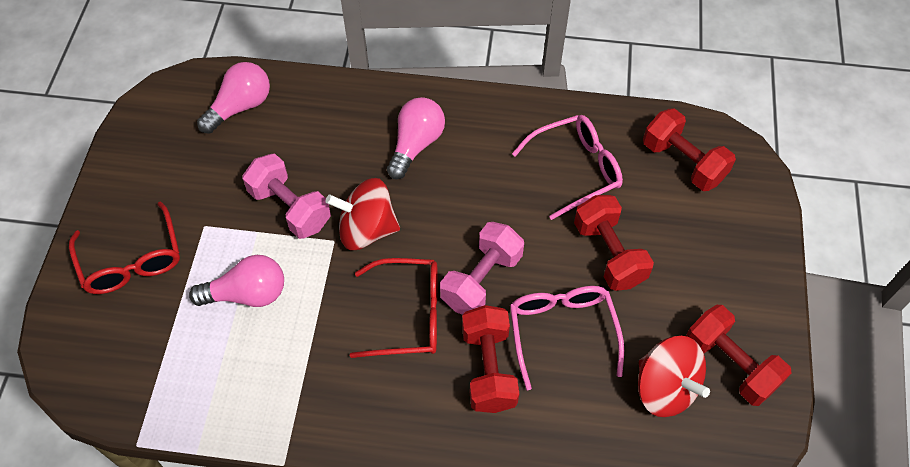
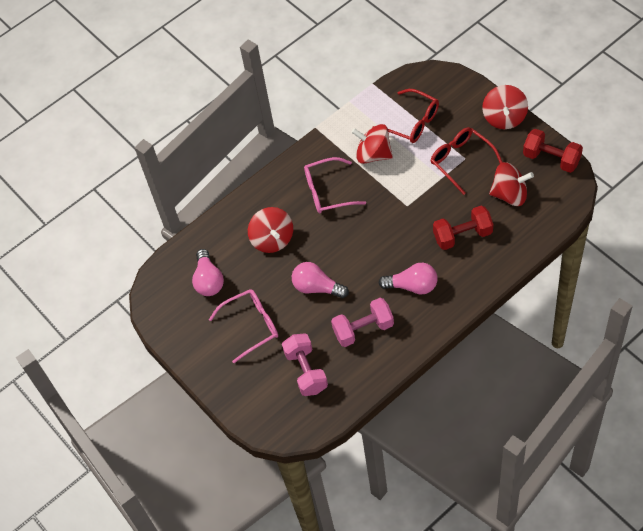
red dumbbell: 4 -> 2
red spinning top: 2 -> 4

